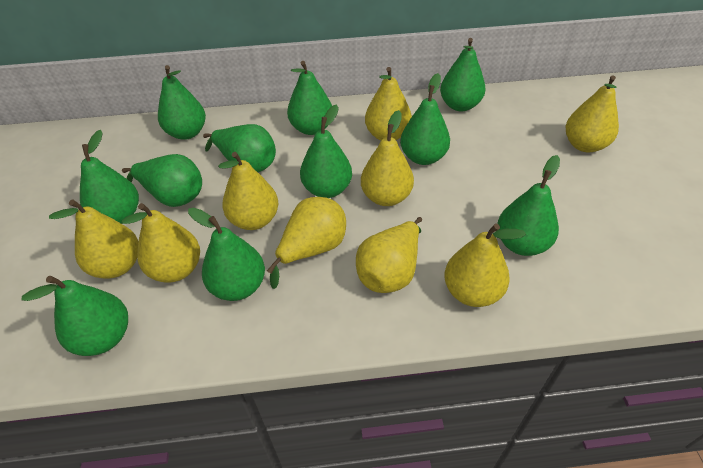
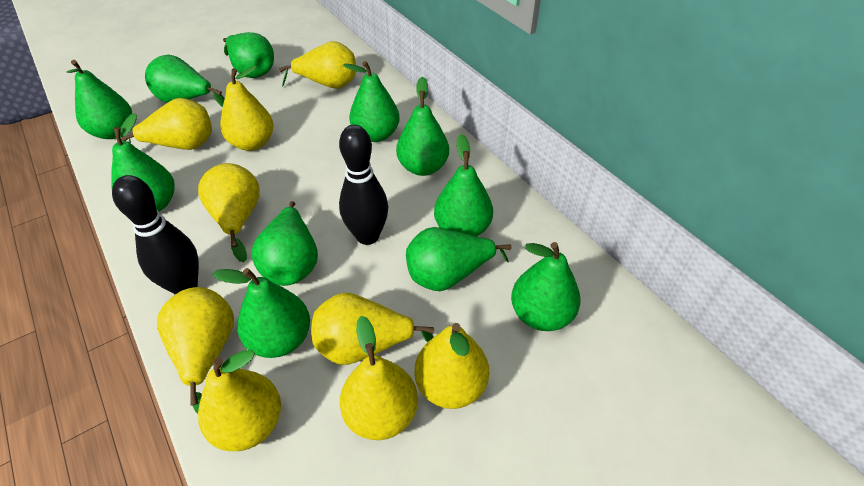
black bowling pin: 0 -> 2

